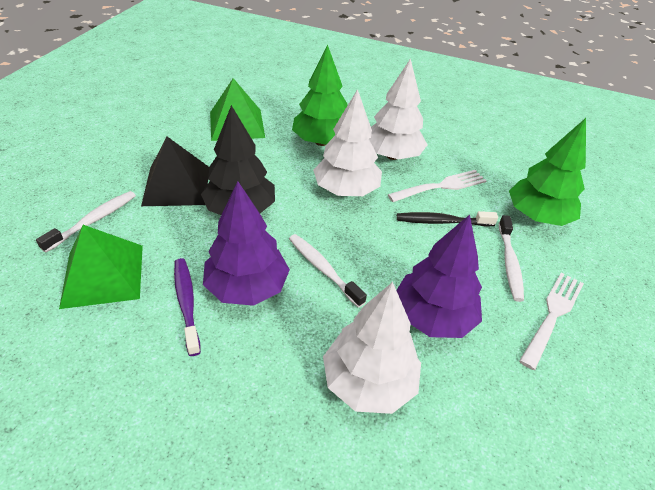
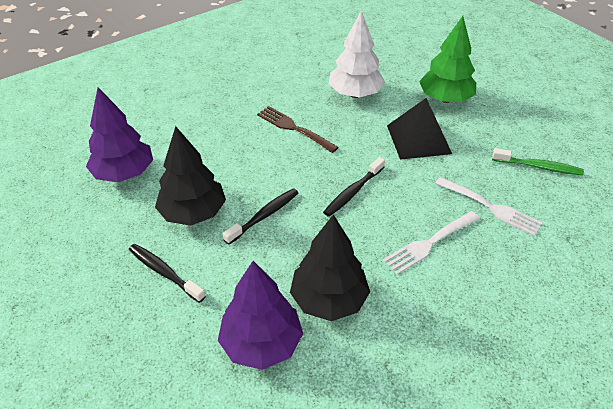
black toothbrush: 1 -> 3
black tree: 1 -> 2
brown fork: 0 -> 1
green pyramid: 2 -> 0
green toothbrush: 0 -> 1
green tree: 2 -> 1
purple toothbrush: 1 -> 0
white toothbrush: 3 -> 0
white tree: 3 -> 1

